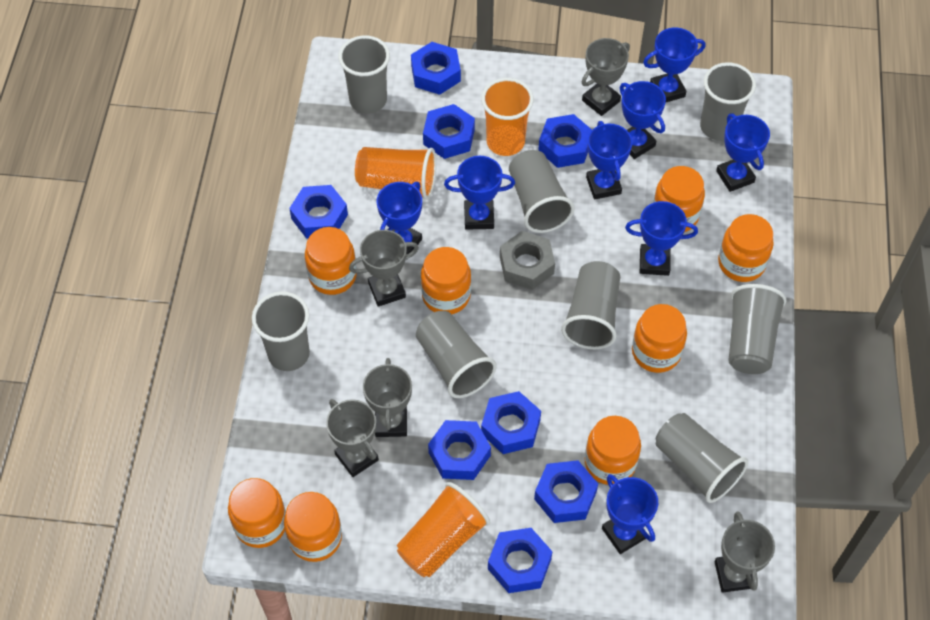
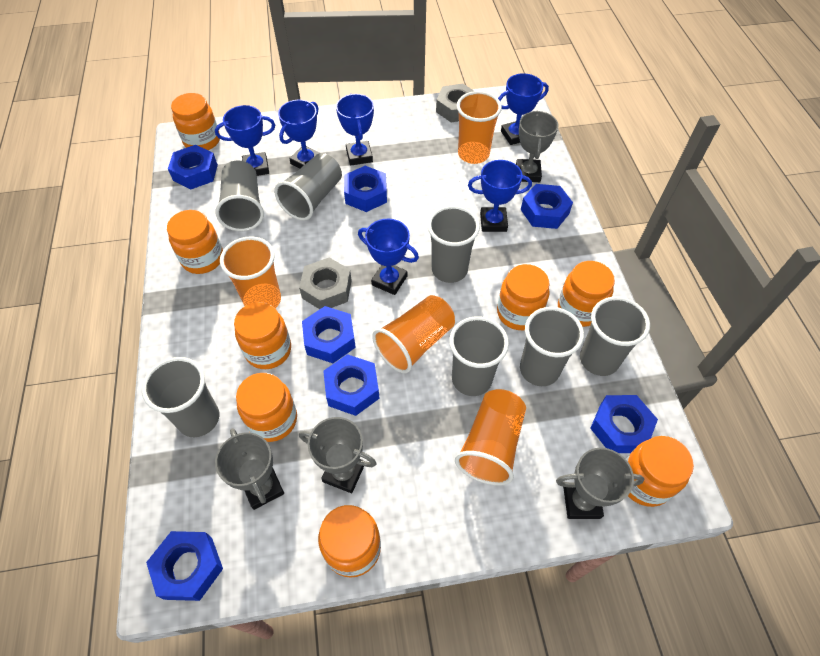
blue nut: 8 -> 7
blue trophy: 8 -> 6
grey cup: 8 -> 7
grey nut: 1 -> 2
grey trophy: 5 -> 4
orange cup: 3 -> 4

